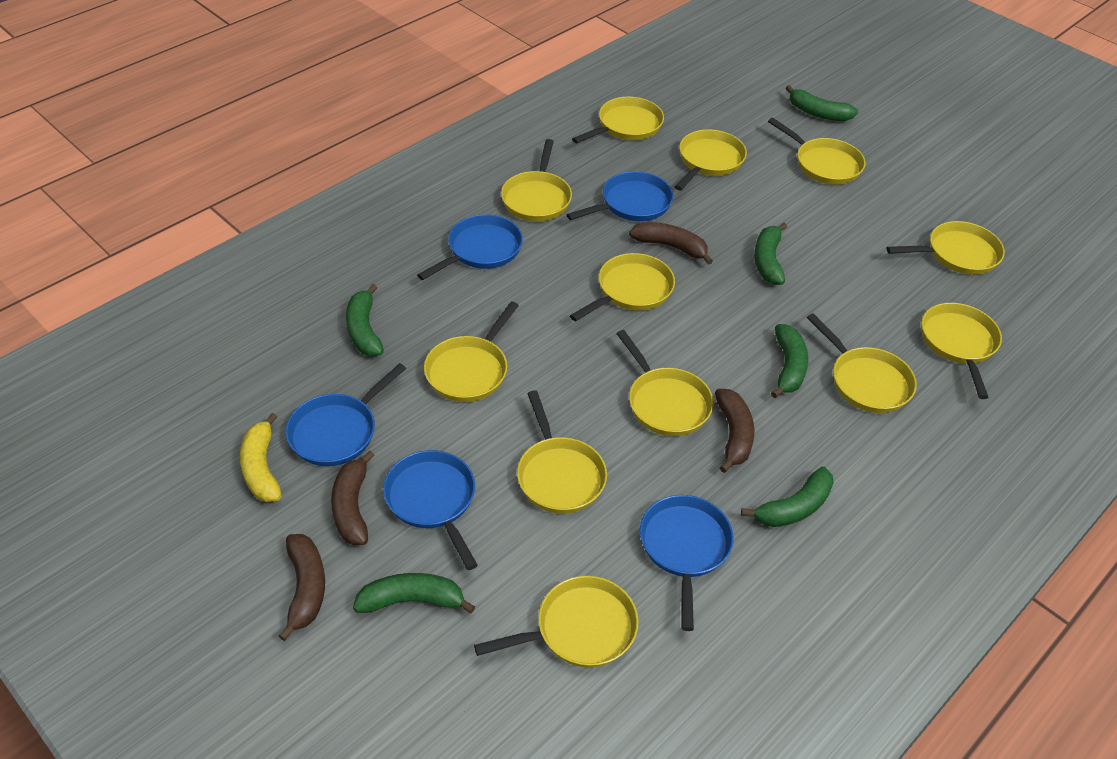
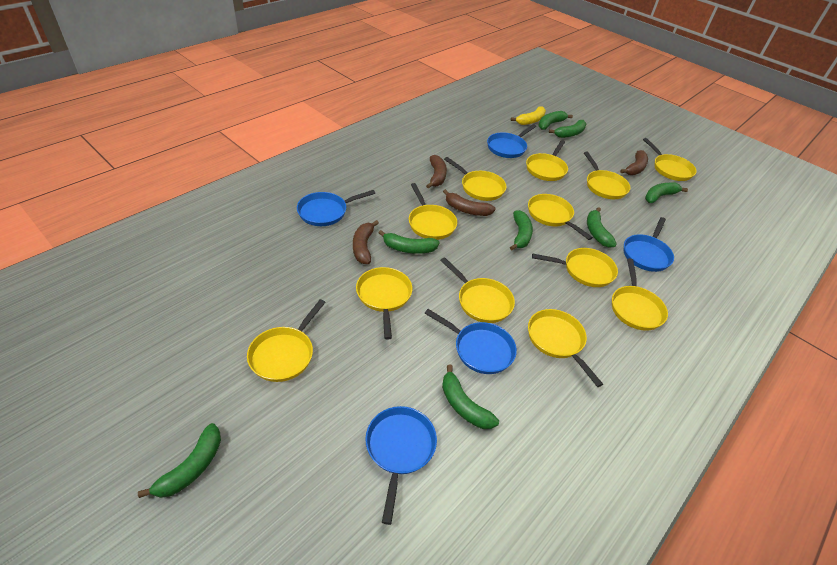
green banana: 6 -> 8

